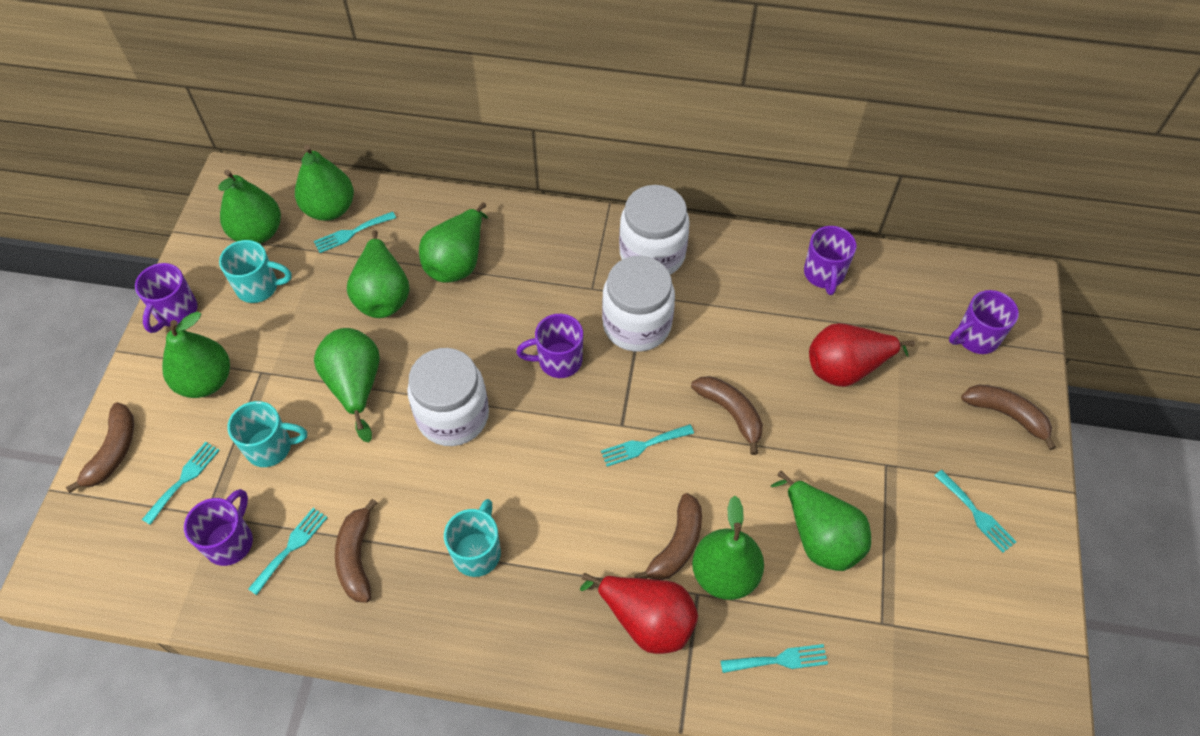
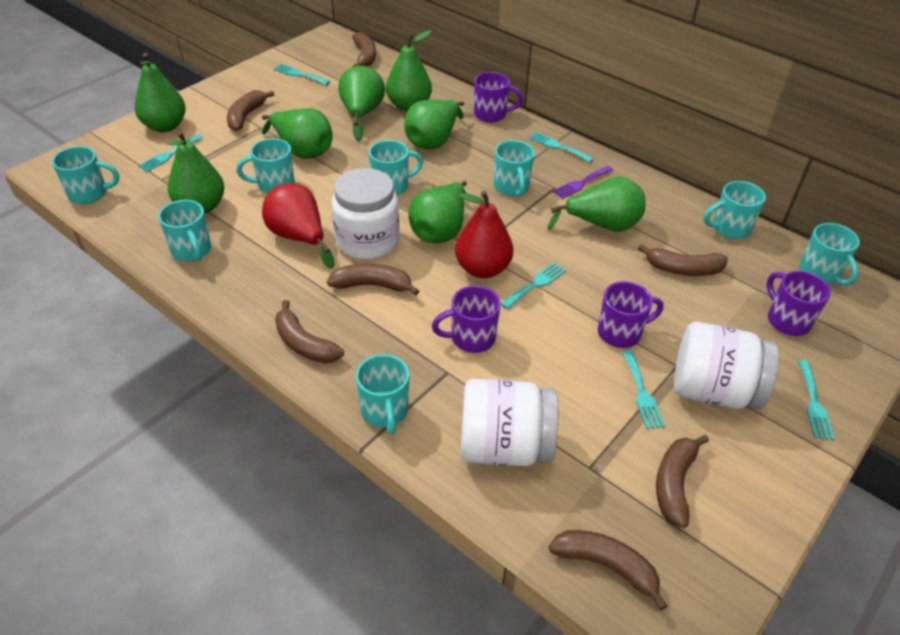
brown banana: 5 -> 7
purple fork: 0 -> 1
purple mug: 5 -> 4
turquoise mug: 3 -> 8

